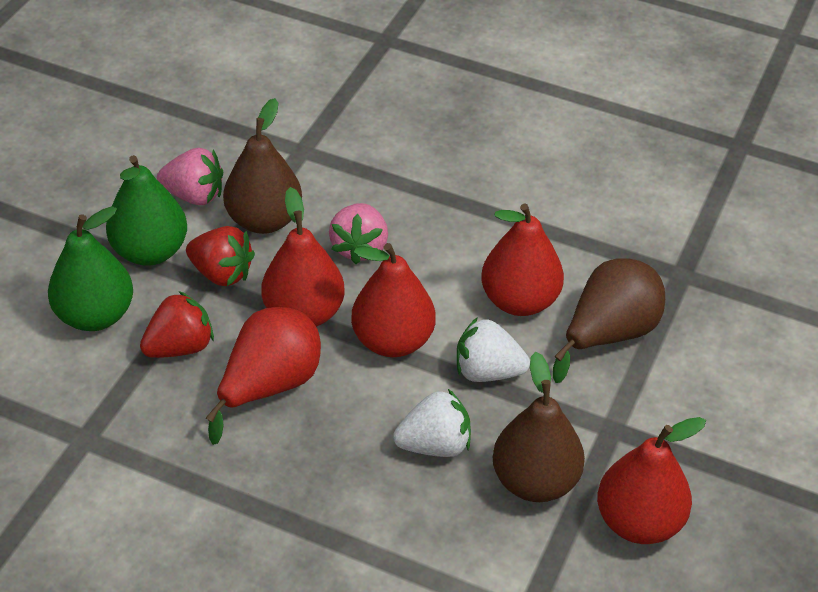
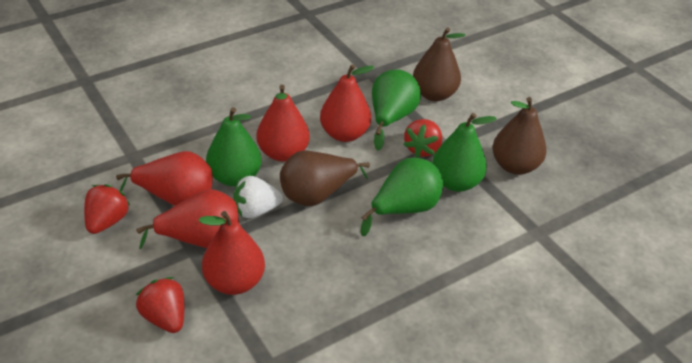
green pear: 2 -> 4
pink strawberry: 2 -> 0
red strawberry: 2 -> 3
white strawberry: 2 -> 1

